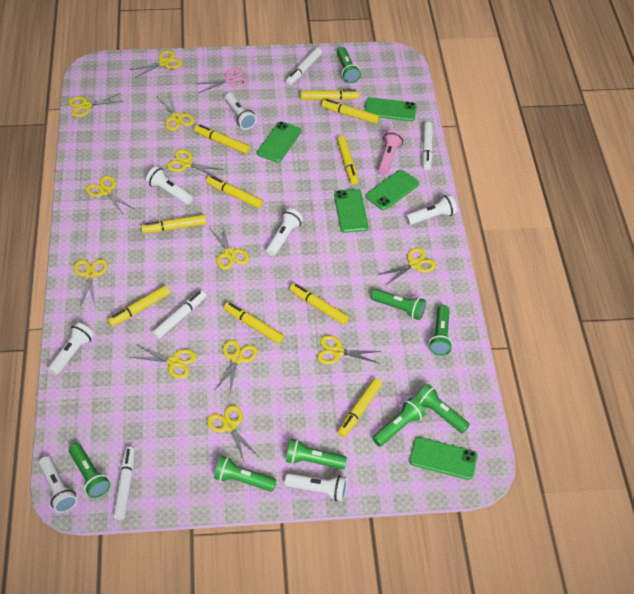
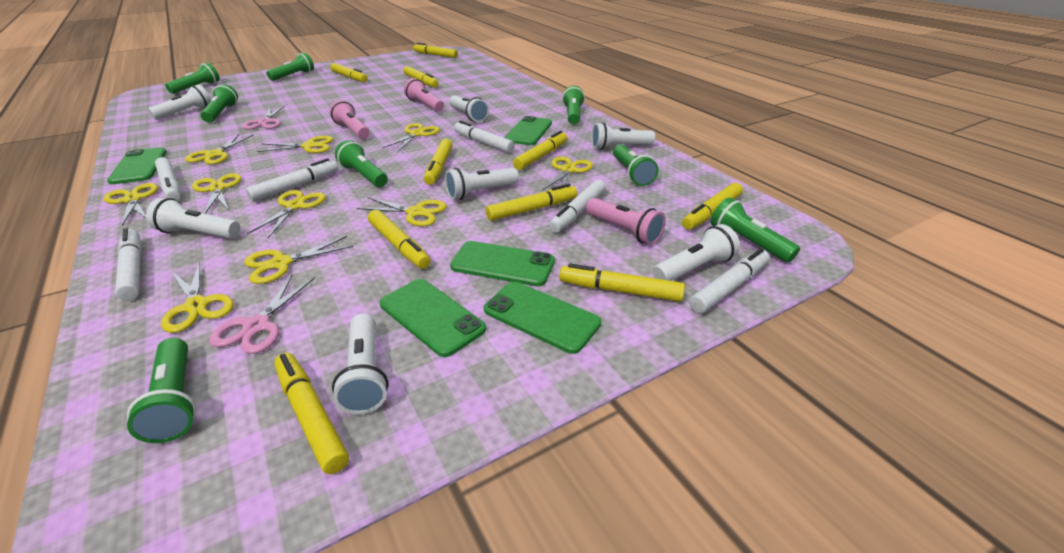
pink flashlight: 1 -> 3
pink scissors: 1 -> 2
white marker: 4 -> 6
yellow scissors: 12 -> 10

